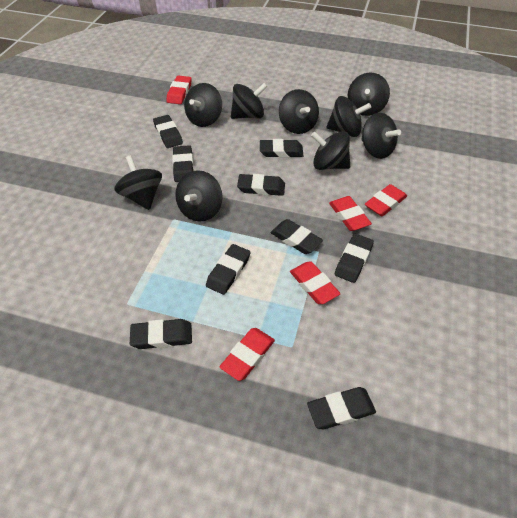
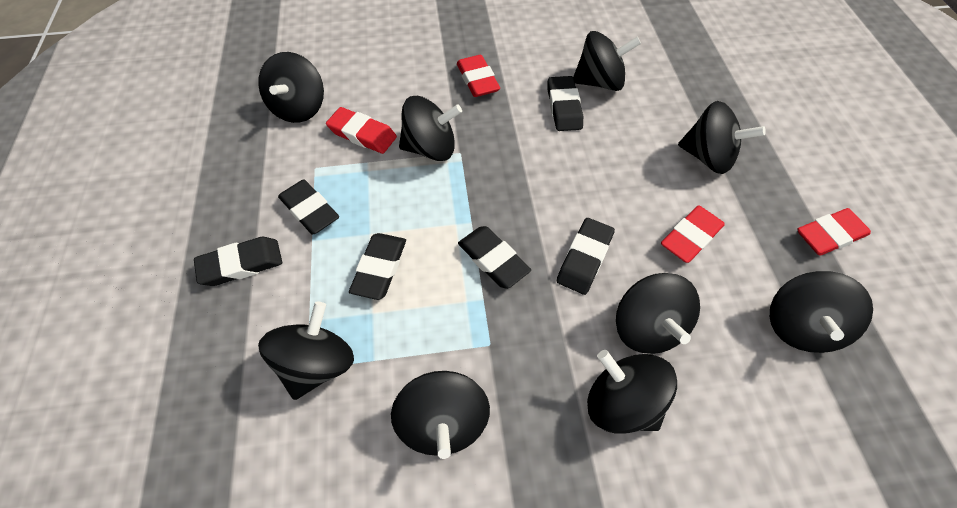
black eraser: 9 -> 6
red eraser: 5 -> 4

